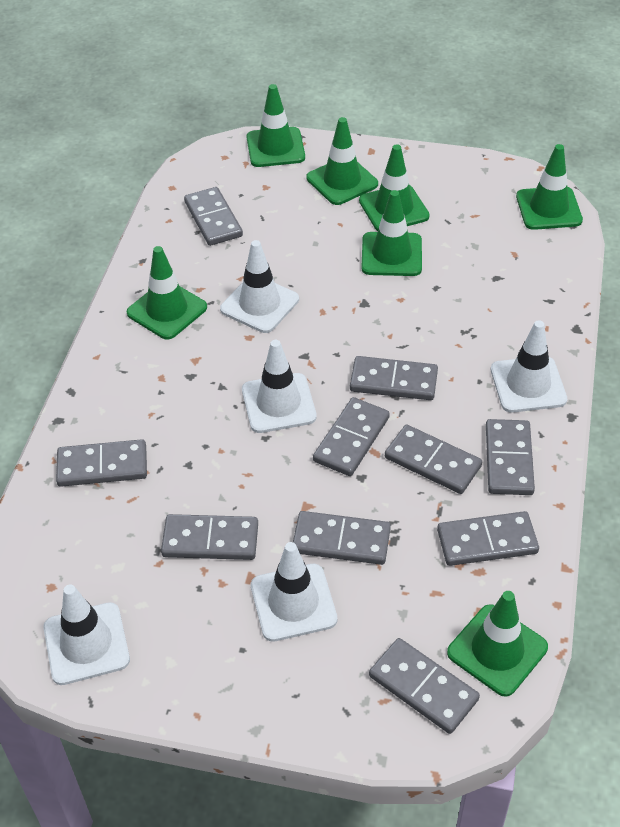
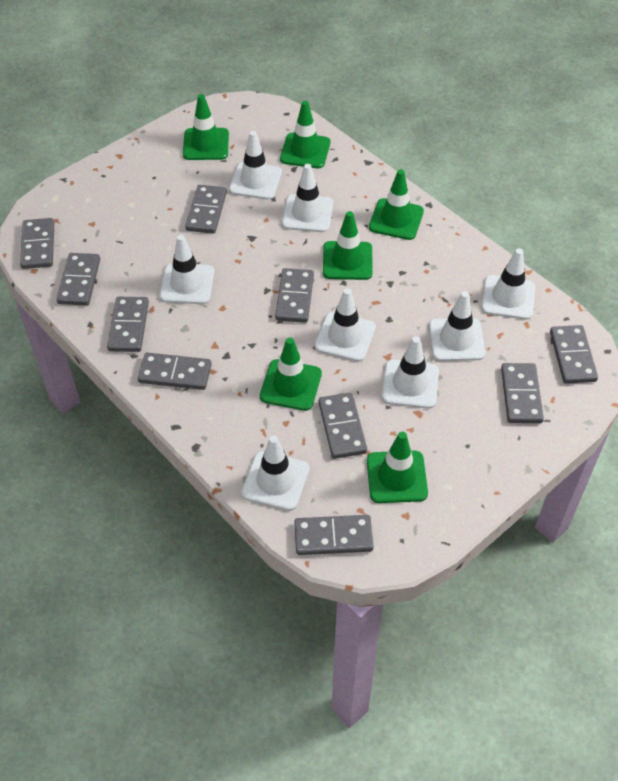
green traffic cone: 7 -> 6
white traffic cone: 5 -> 8

